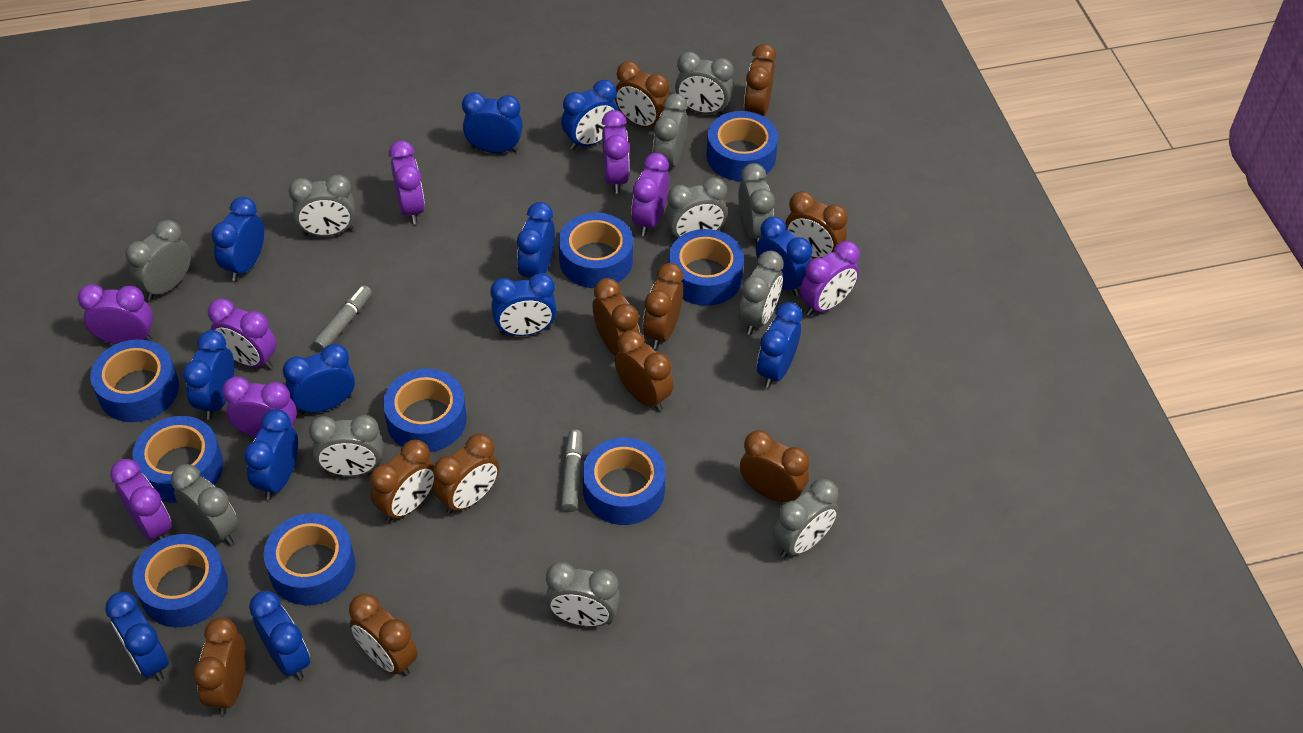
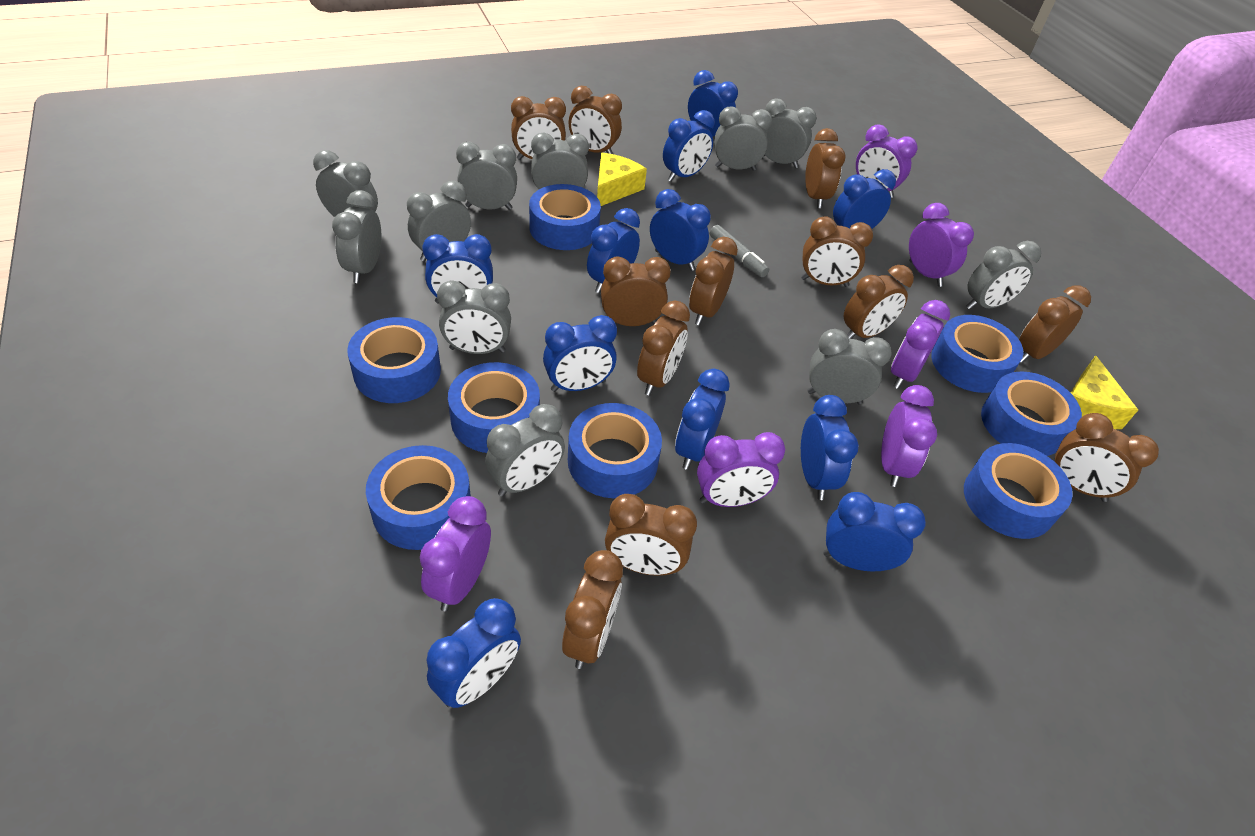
blue clock: 12 -> 11
blue tape: 9 -> 8
brown clock: 11 -> 12
grey marker: 2 -> 1
purple clock: 8 -> 6
yellow cheese: 0 -> 2

